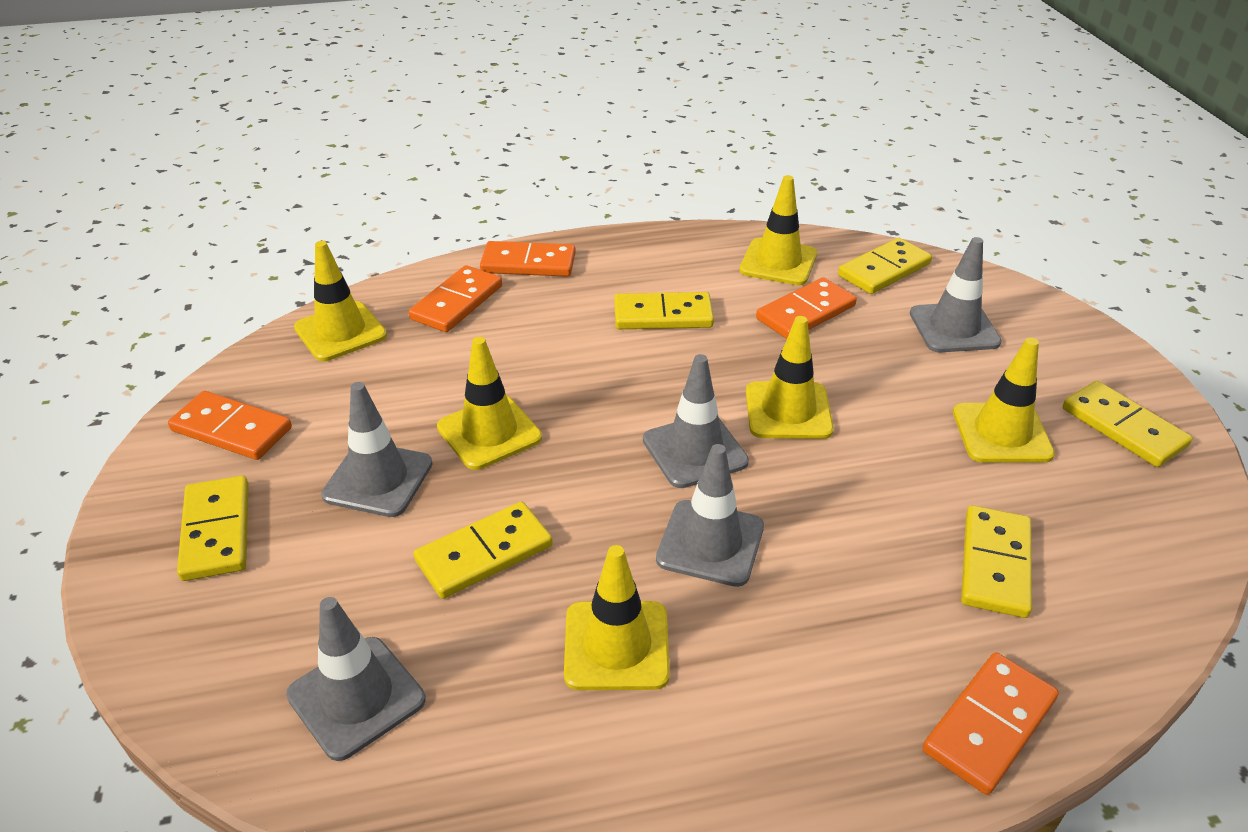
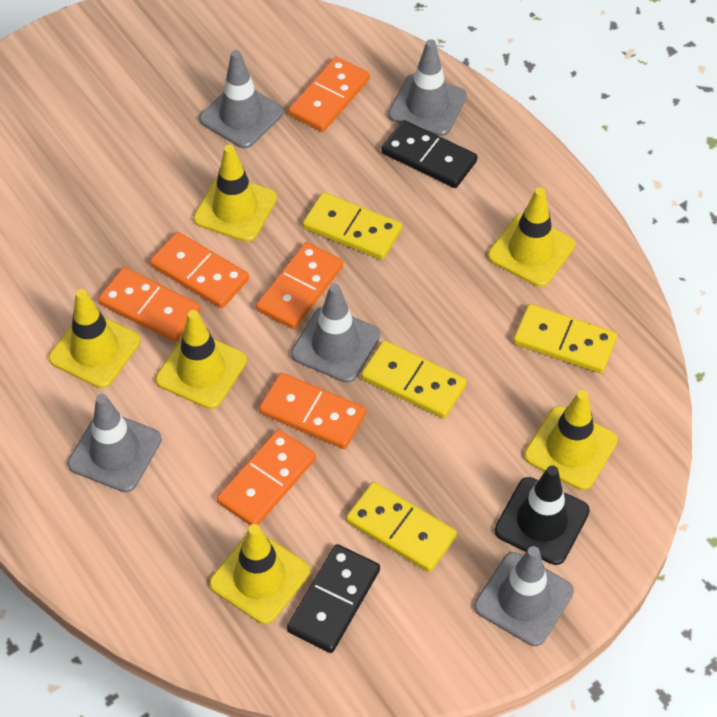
black domino: 0 -> 2
black traffic cone: 0 -> 1
orange domino: 5 -> 6
yellow domino: 6 -> 4

